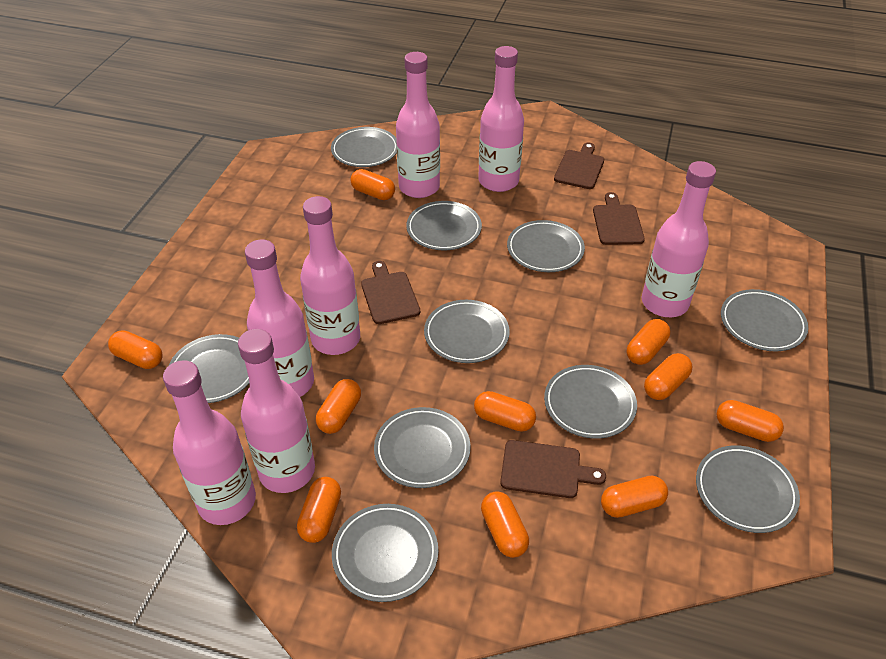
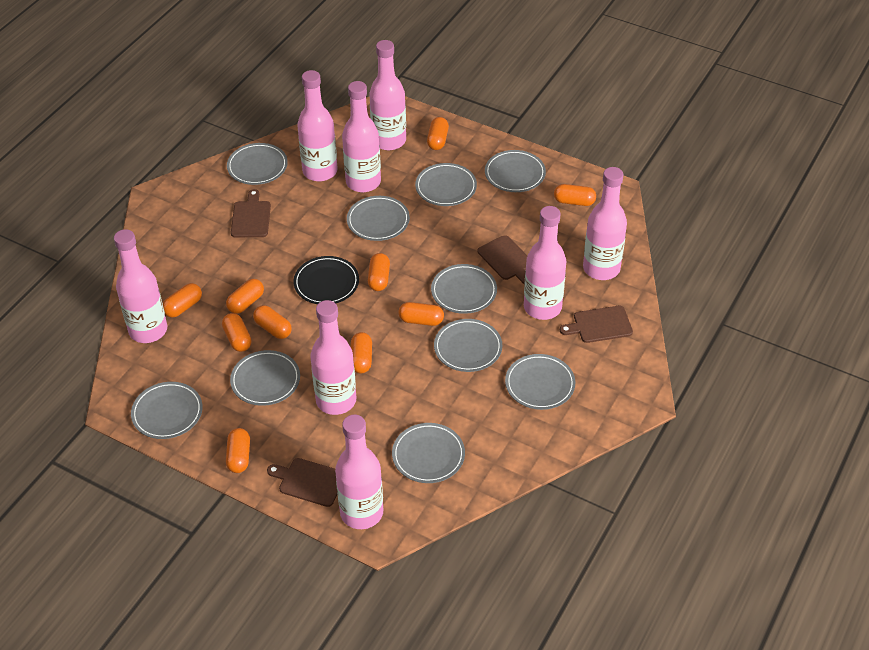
black plate: 0 -> 1
pink bottle: 7 -> 8

